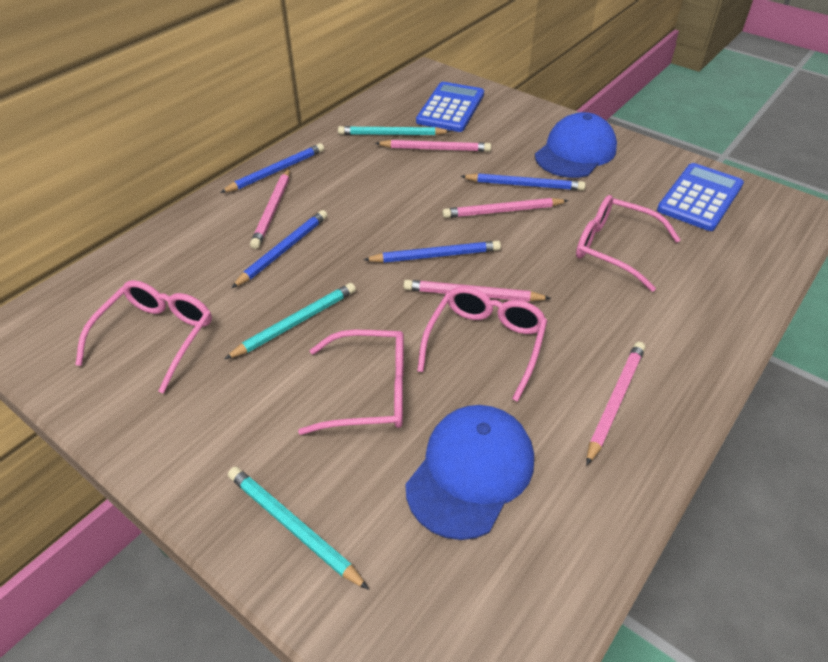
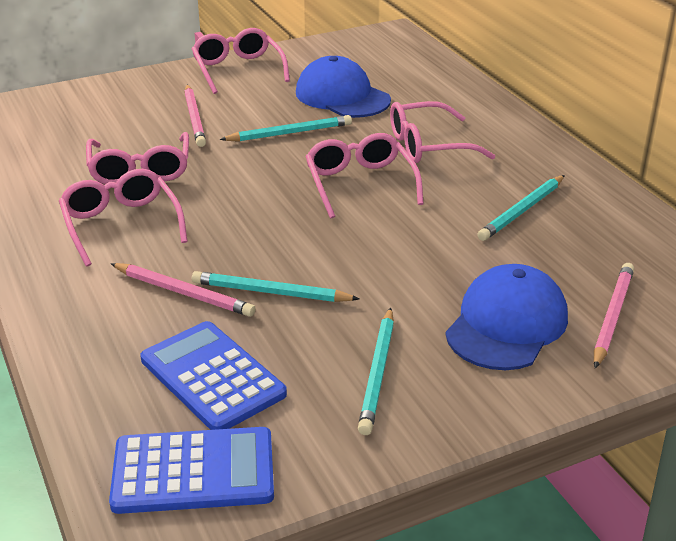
blue pencil: 4 -> 0
pink glasses: 4 -> 5
pink pencil: 5 -> 3
turquoise pencil: 3 -> 4

